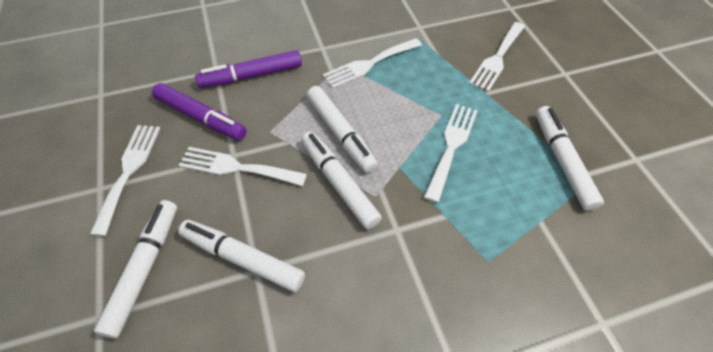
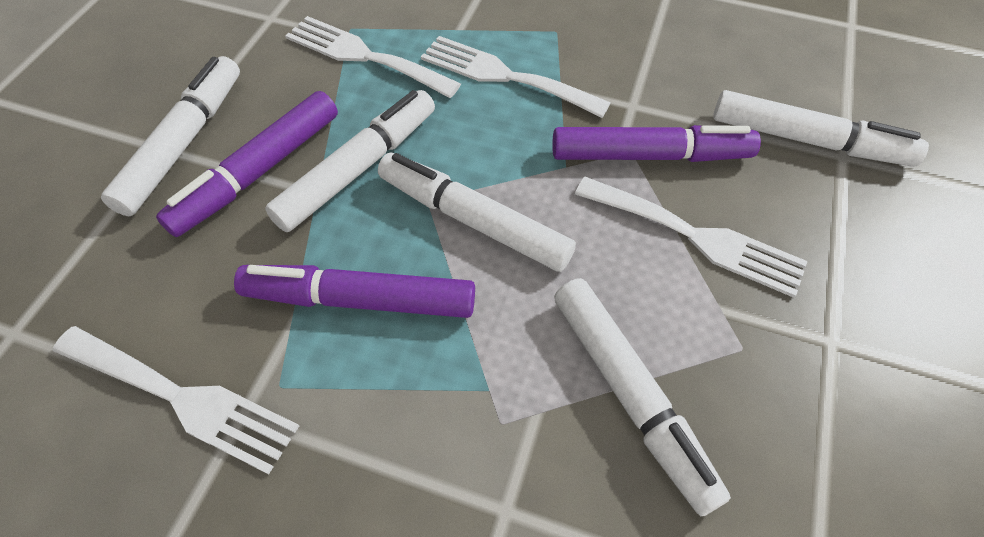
purple marker: 2 -> 3
white fork: 5 -> 4

